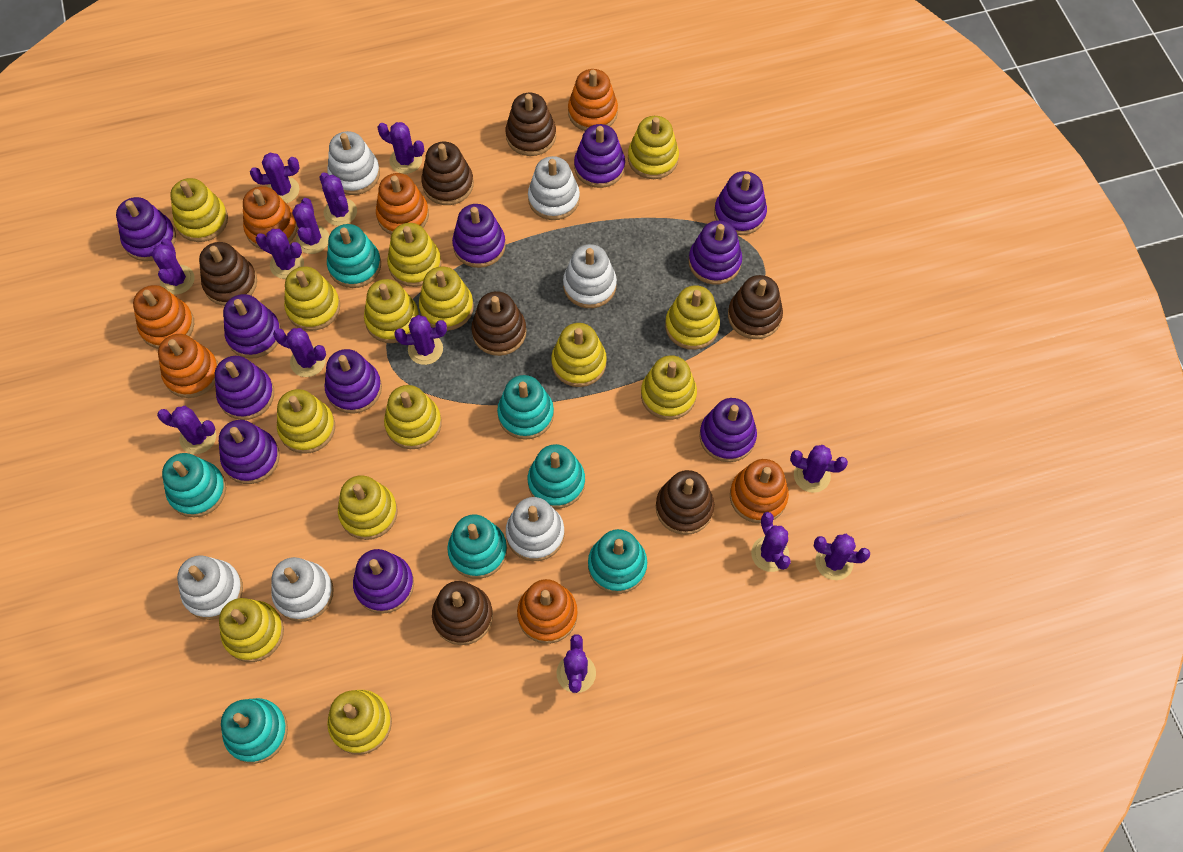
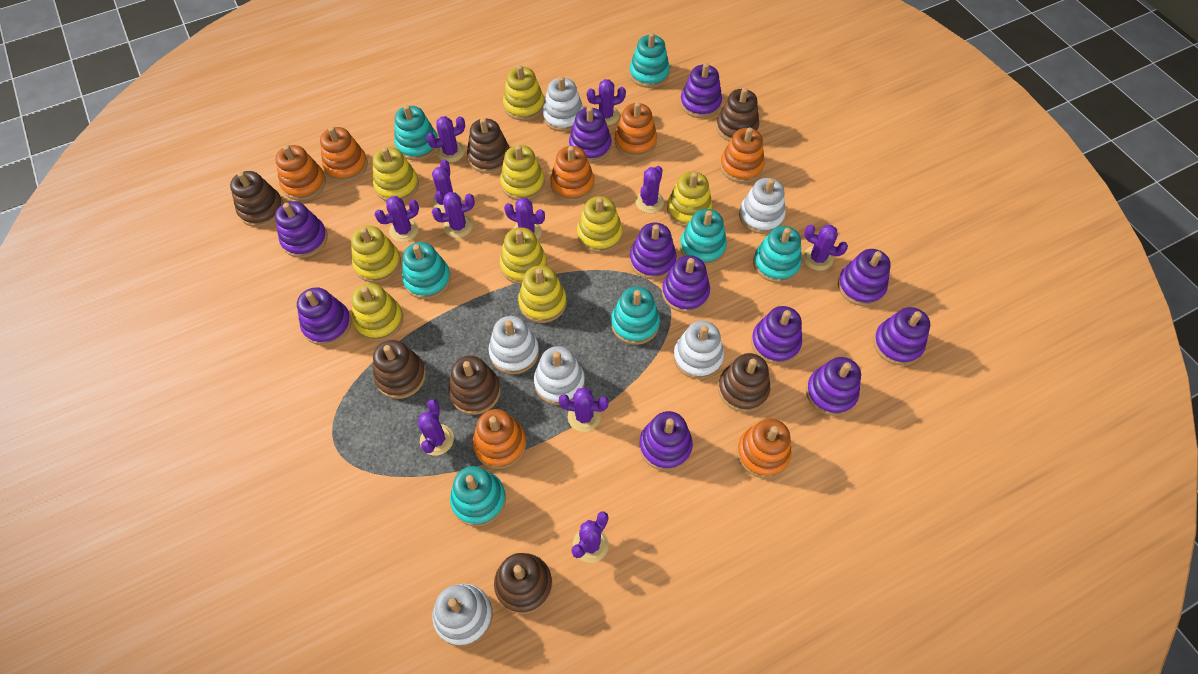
purple cactus: 13 -> 11
yellow stacking toy: 14 -> 9

